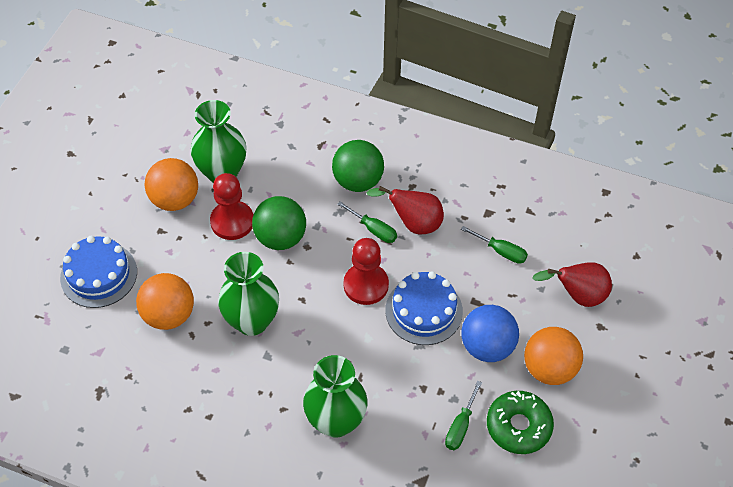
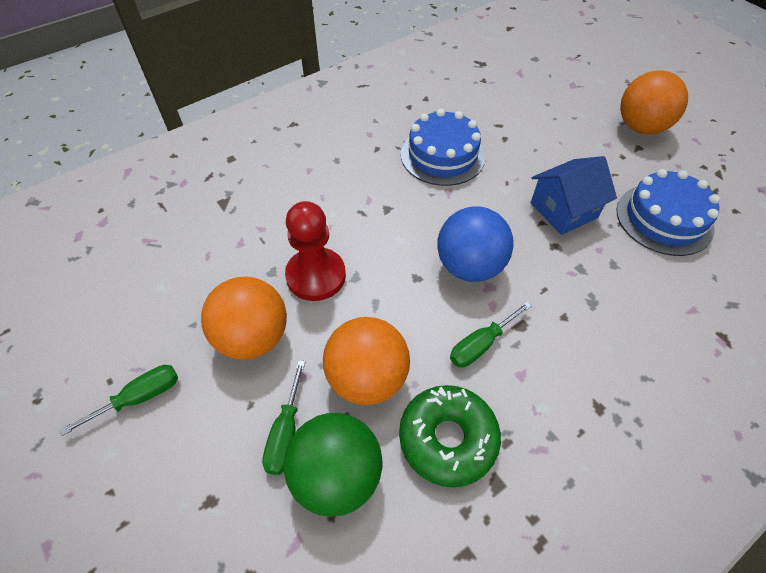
blue house: 0 -> 1
green ball: 2 -> 1
green vase: 3 -> 0
red pawn: 2 -> 1
red pear: 2 -> 0

